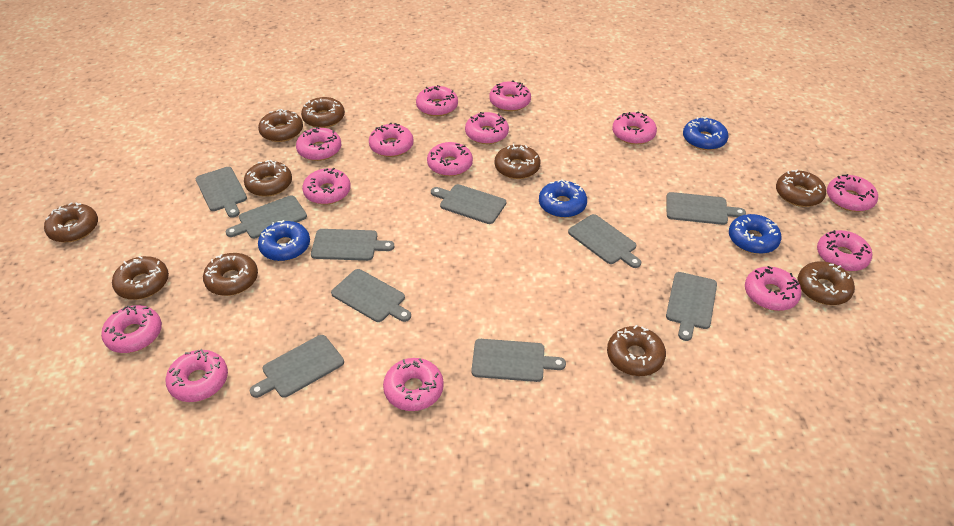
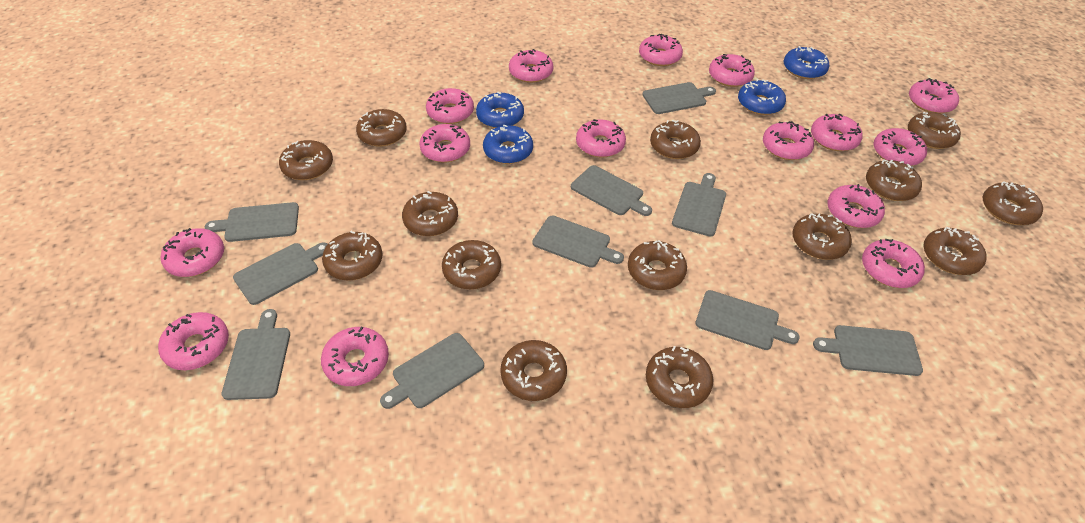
brown donut: 10 -> 14
pink donut: 14 -> 15

